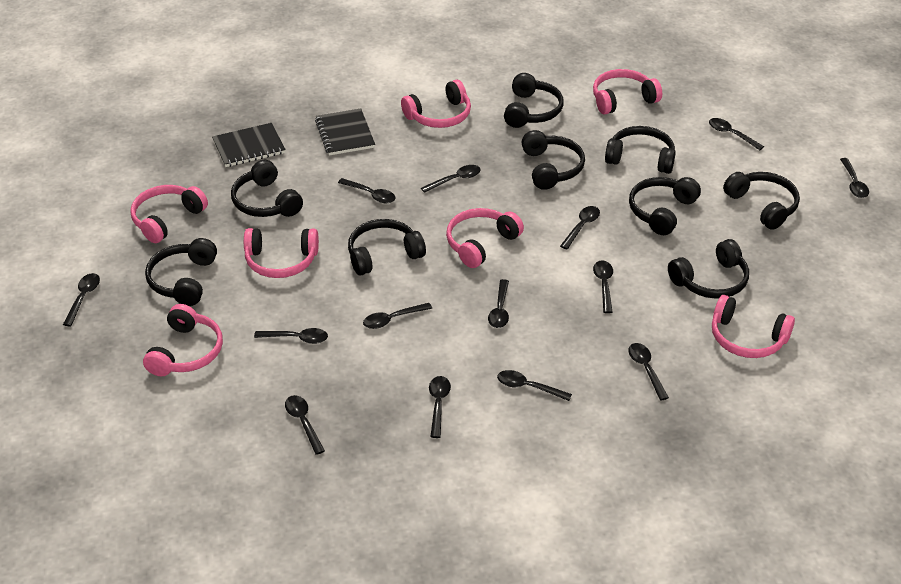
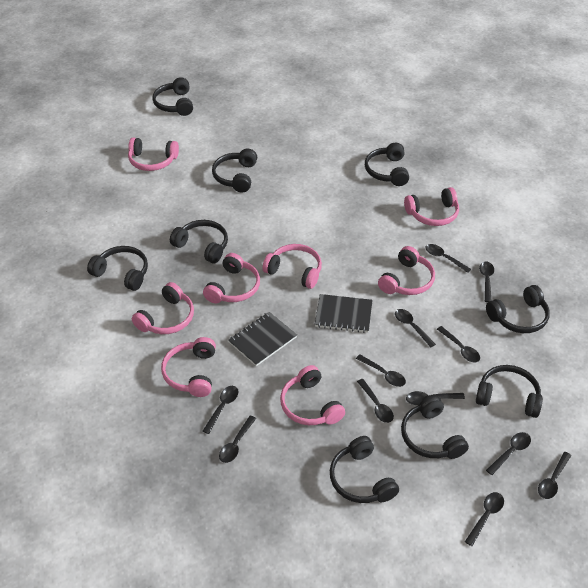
black spoon: 14 -> 12
pink headphones: 7 -> 8

